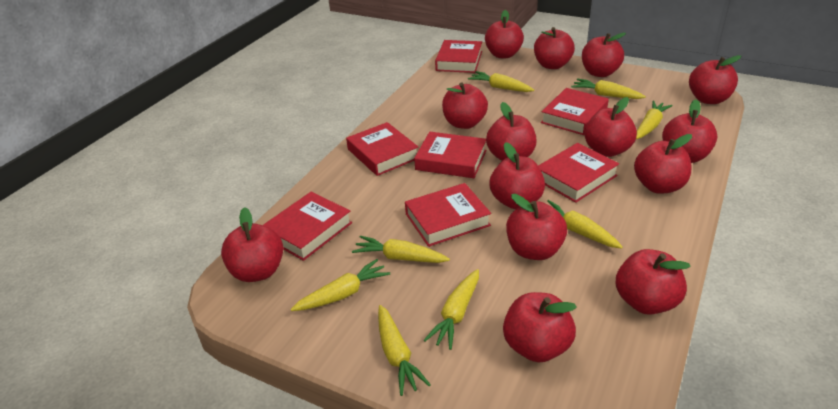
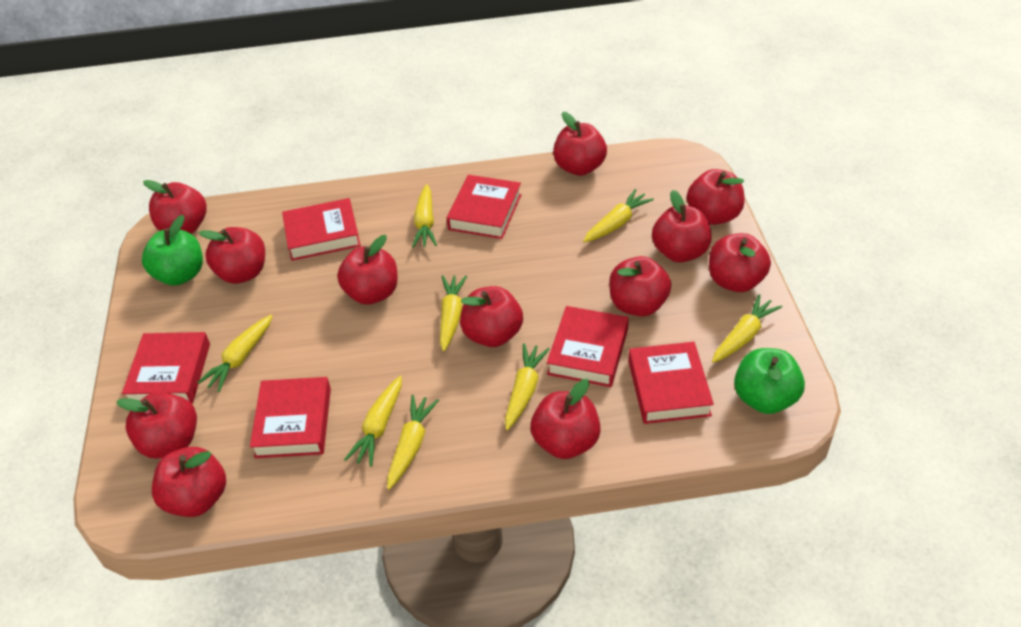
green apple: 0 -> 2
red apple: 14 -> 12
red book: 7 -> 6

